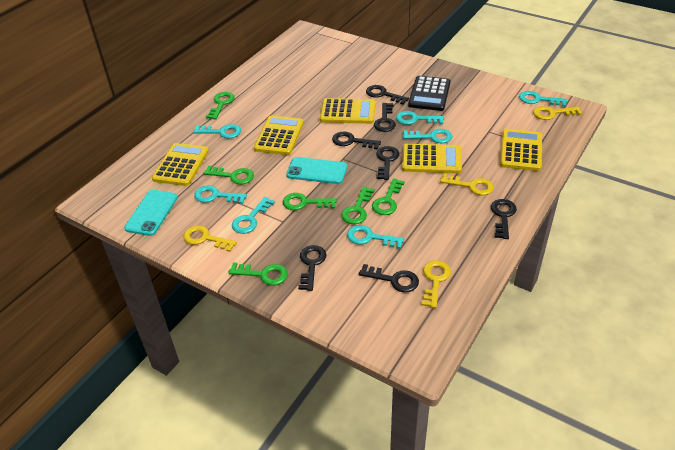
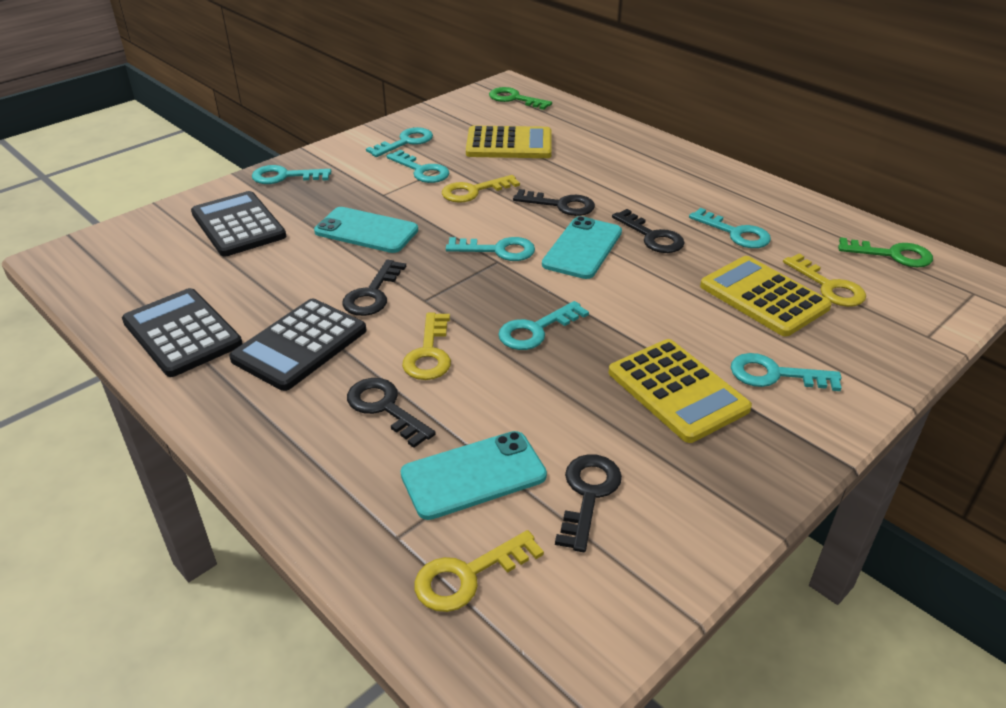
black calculator: 1 -> 3
black key: 7 -> 5
green key: 6 -> 2
turquoise phone: 2 -> 3
yellow calculator: 5 -> 3

